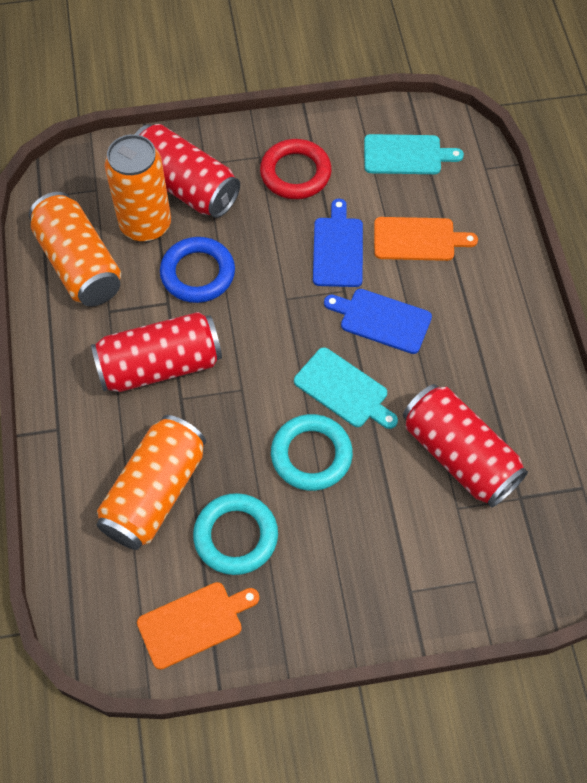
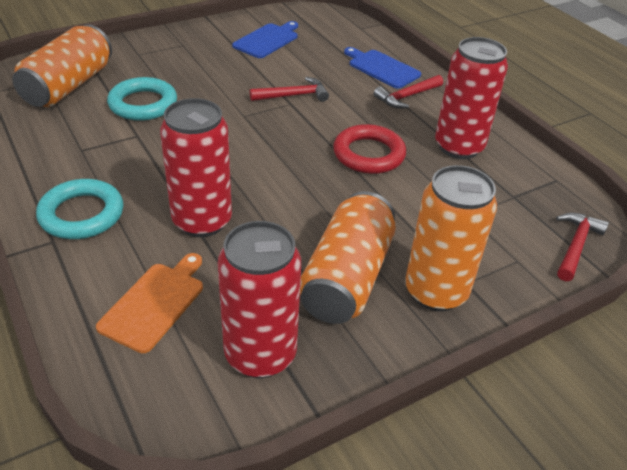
blue ring: 1 -> 0
orange cutting board: 2 -> 1
red hammer: 0 -> 3
turquoise cutting board: 2 -> 0

